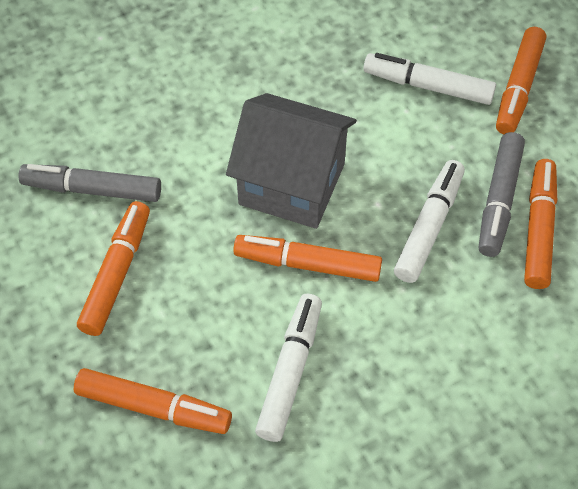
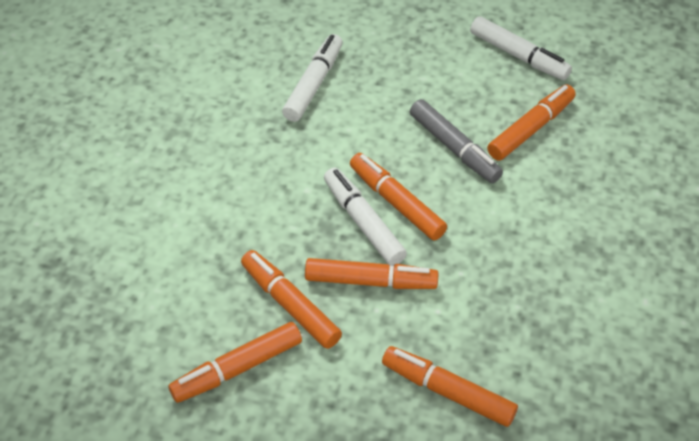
grey house: 1 -> 0
grey marker: 2 -> 1
orange marker: 5 -> 6

